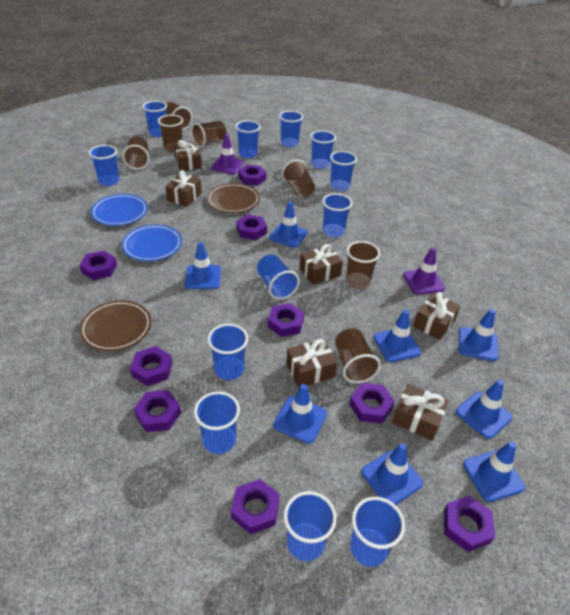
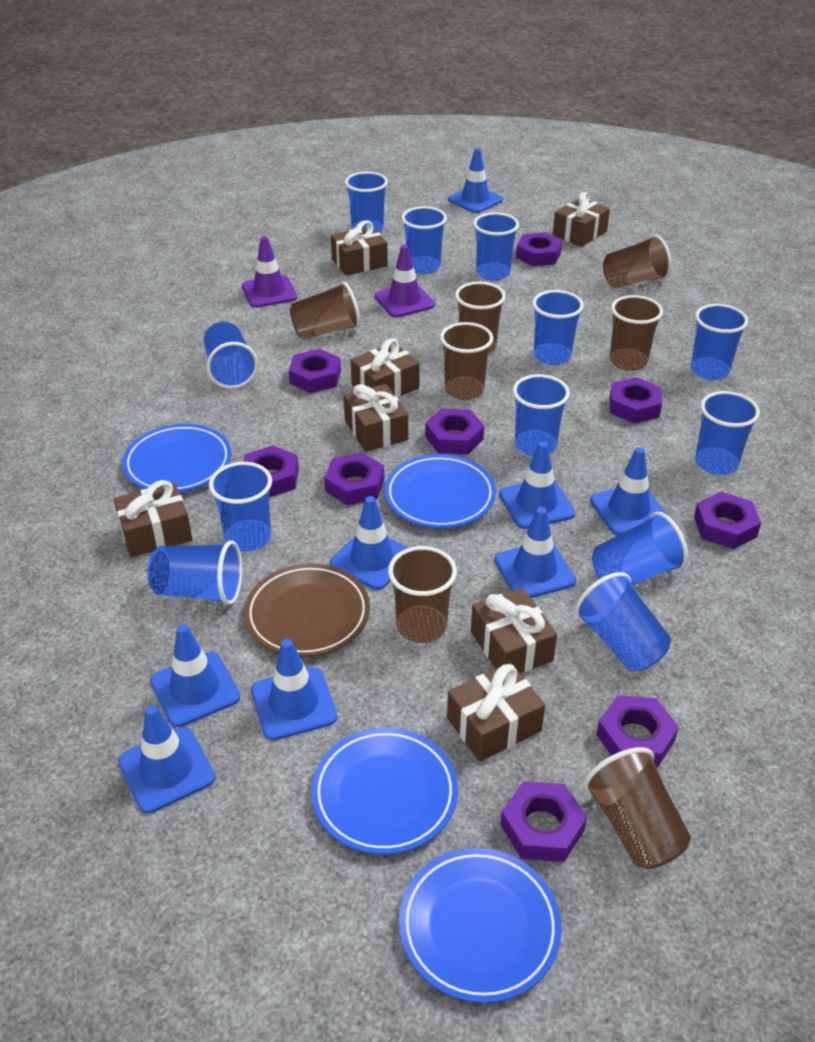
blue plate: 2 -> 4
brown gift: 6 -> 7
brown plate: 2 -> 1

